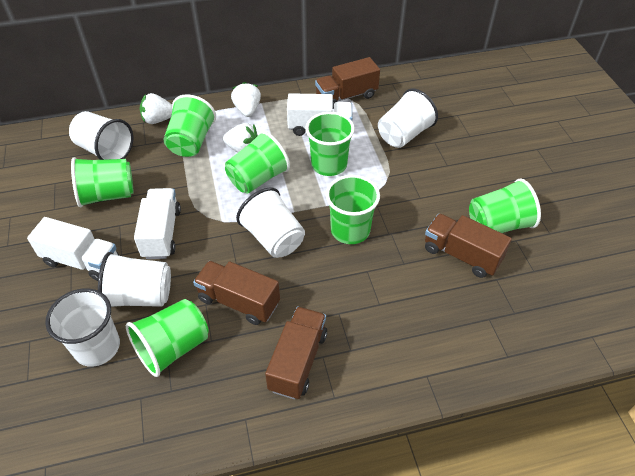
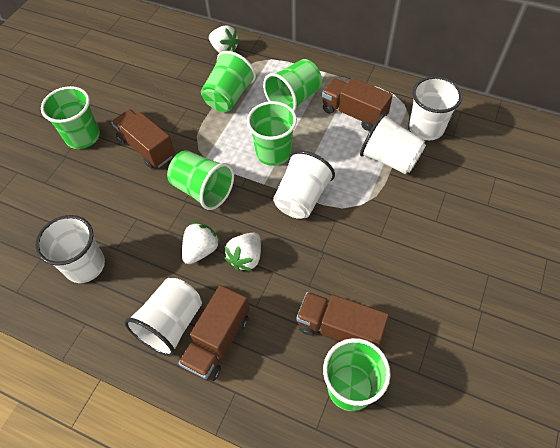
green cup: 7 -> 6
white truck: 3 -> 0

